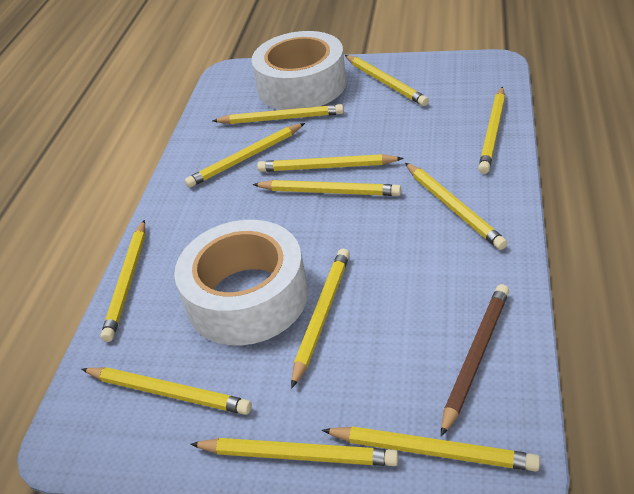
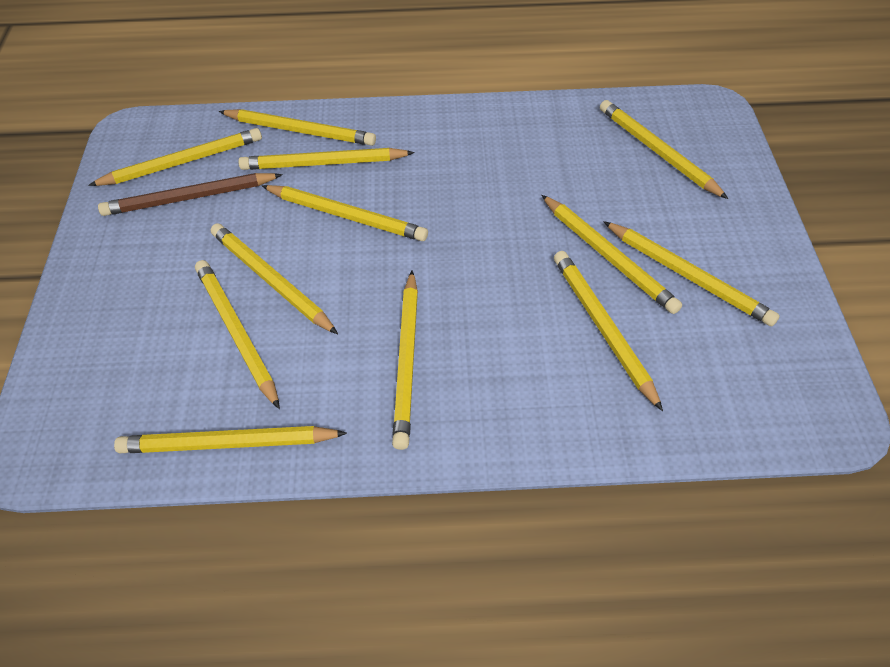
white tape: 2 -> 0

